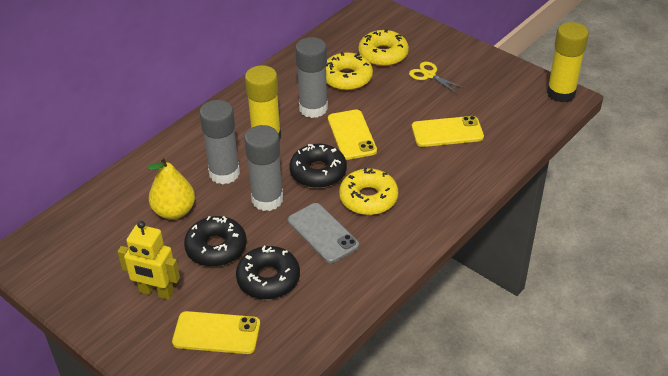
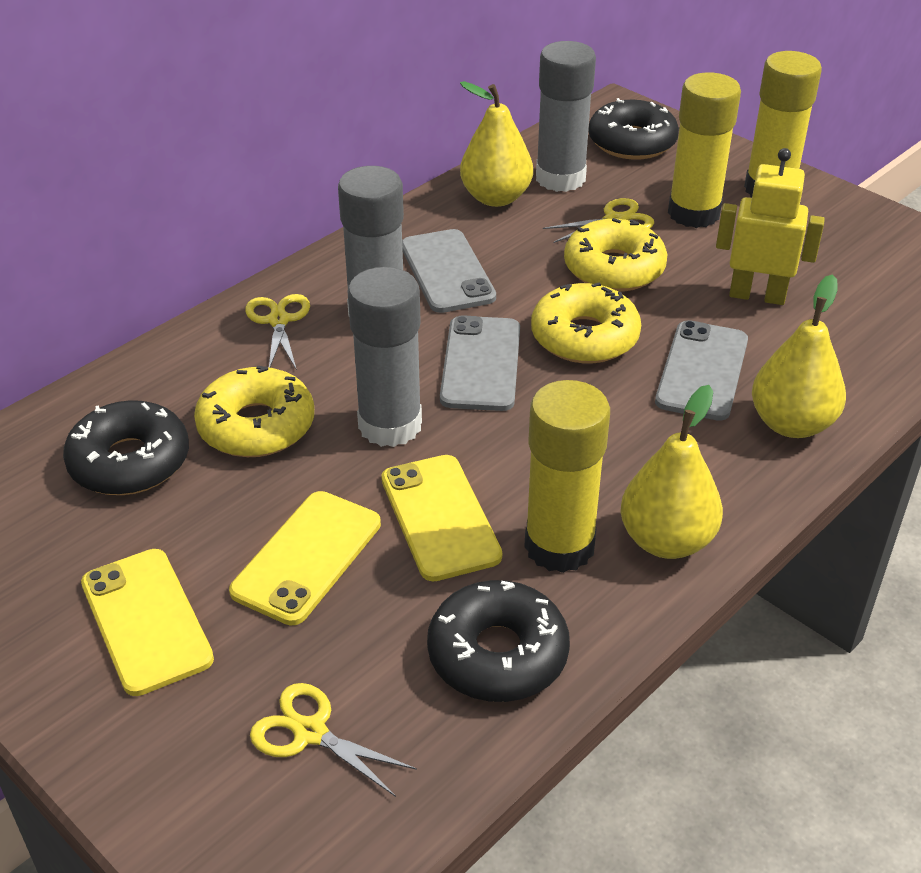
grey phone: 1 -> 3
yellow glue stick: 2 -> 3
yellow pear: 1 -> 3
yellow scissors: 1 -> 3

